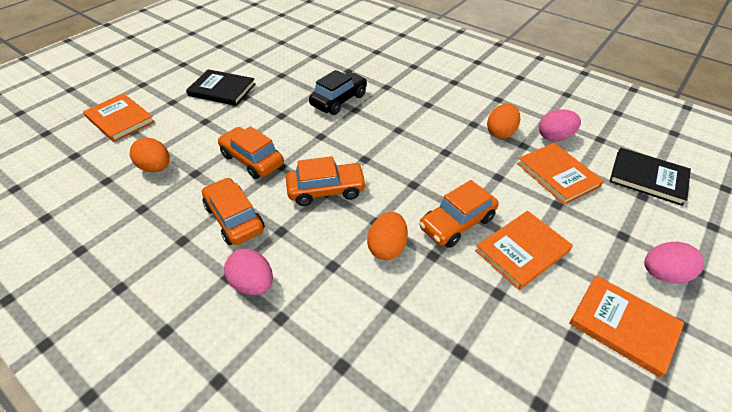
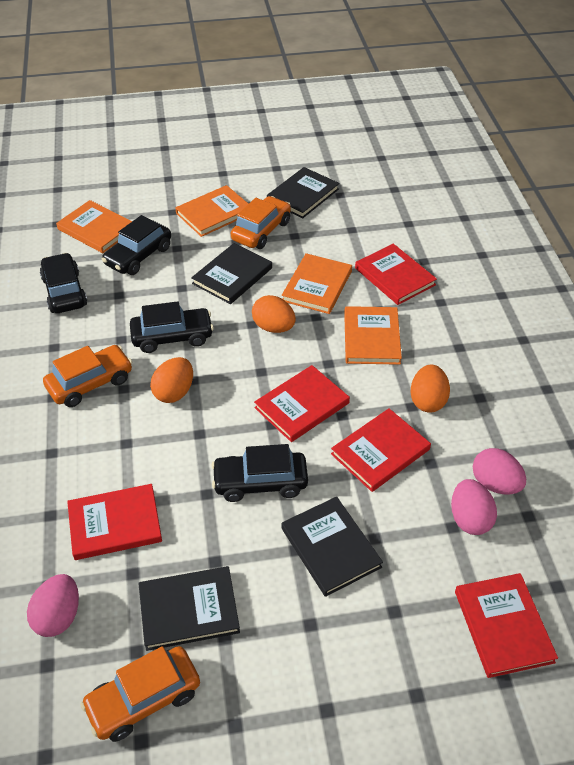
black book: 2 -> 4
black car: 1 -> 4
orange car: 4 -> 3
red book: 0 -> 5

